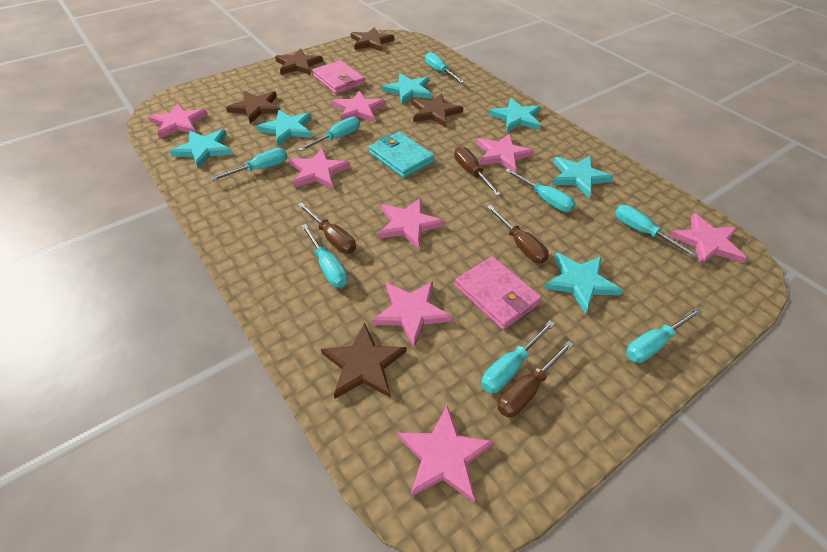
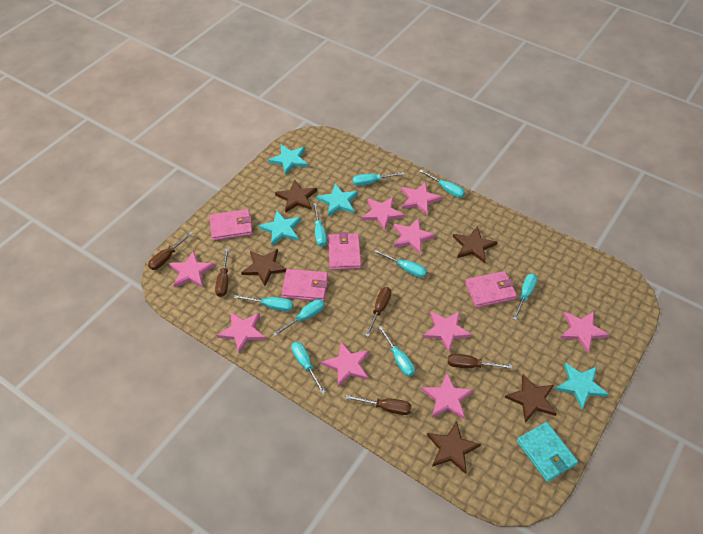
brown screwdriver: 4 -> 5
pink star: 8 -> 9
pink wallet: 2 -> 4
turquoise screwdriver: 8 -> 9
turquoise star: 6 -> 4

